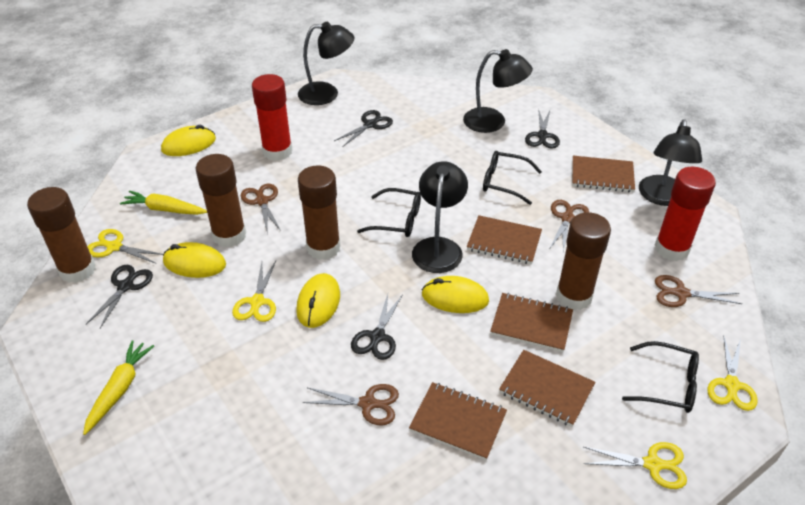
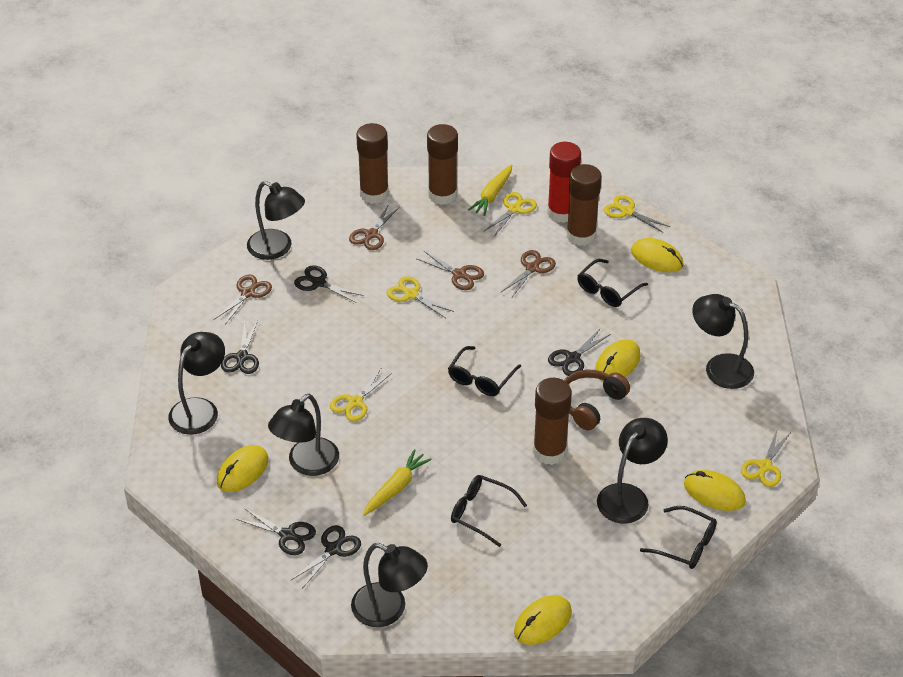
black glasses: 3 -> 4
black lamp: 4 -> 6
black scissors: 4 -> 5
brown headphones: 0 -> 1
brown notebook: 5 -> 0
red glue stick: 2 -> 1
yellow mouse: 4 -> 5
yellow scissors: 4 -> 5

